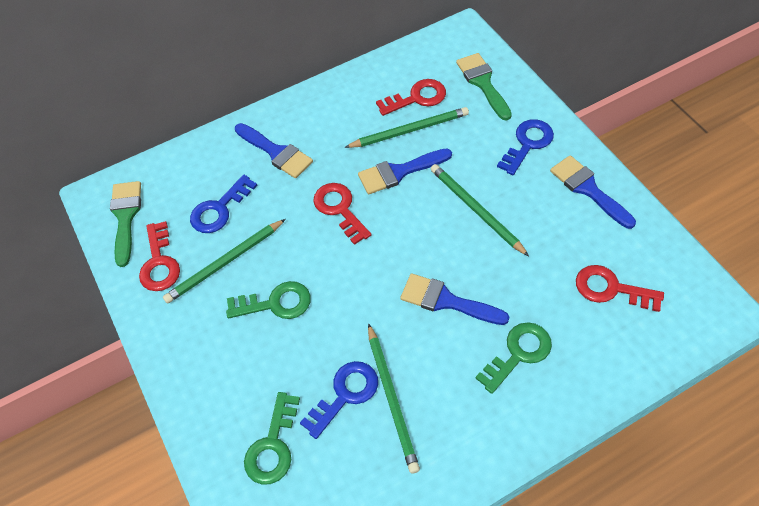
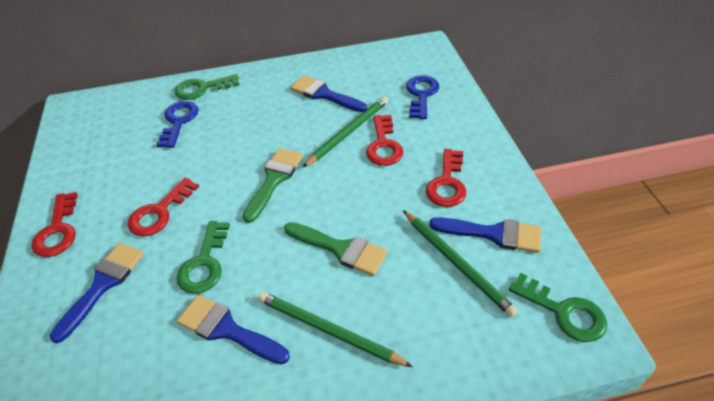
blue key: 3 -> 2
green pencil: 4 -> 3

